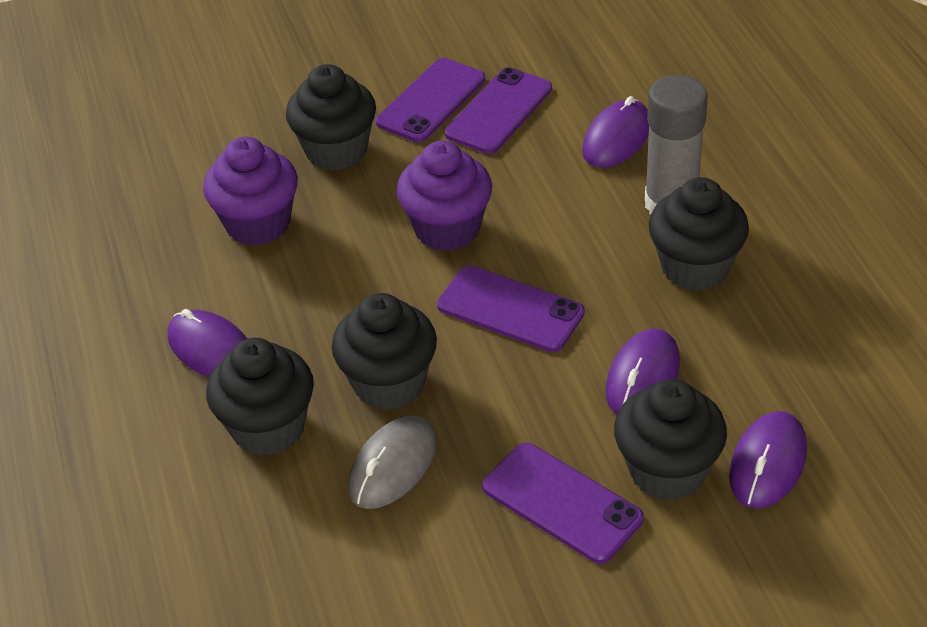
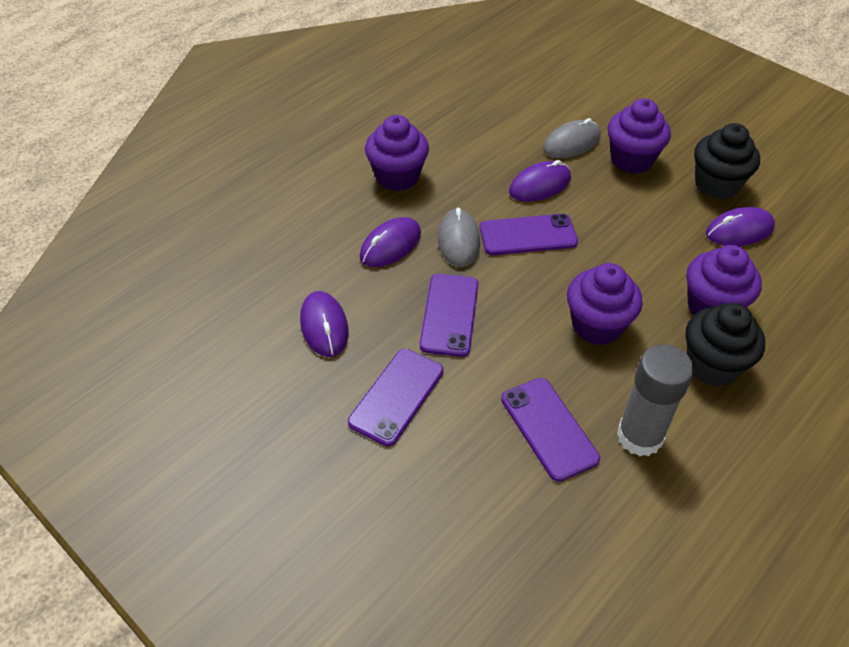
black cupcake: 5 -> 2
grey mouse: 1 -> 2
purple cupcake: 2 -> 4

